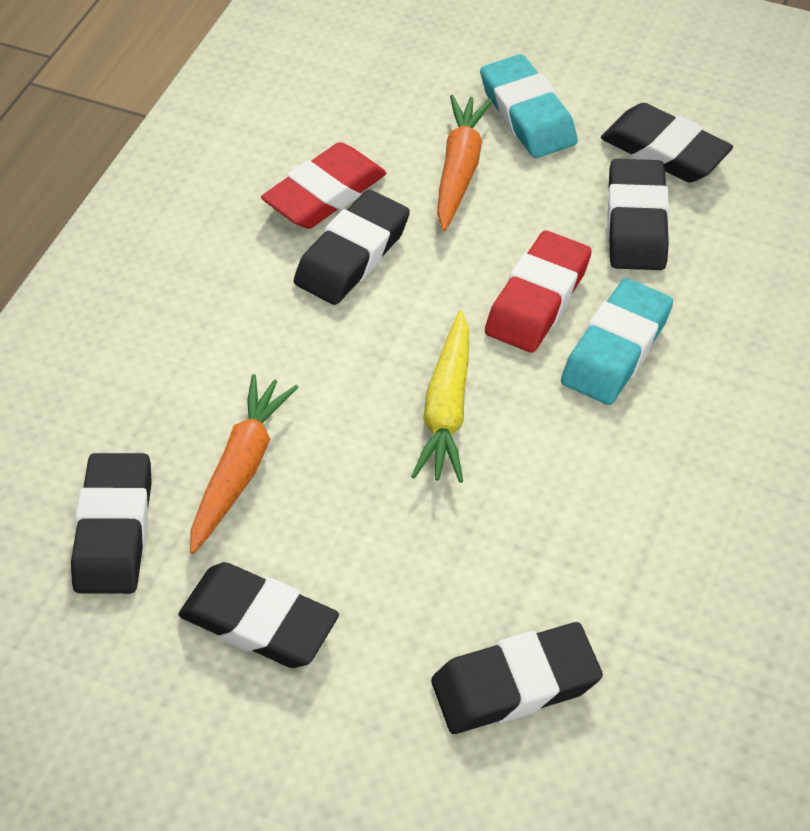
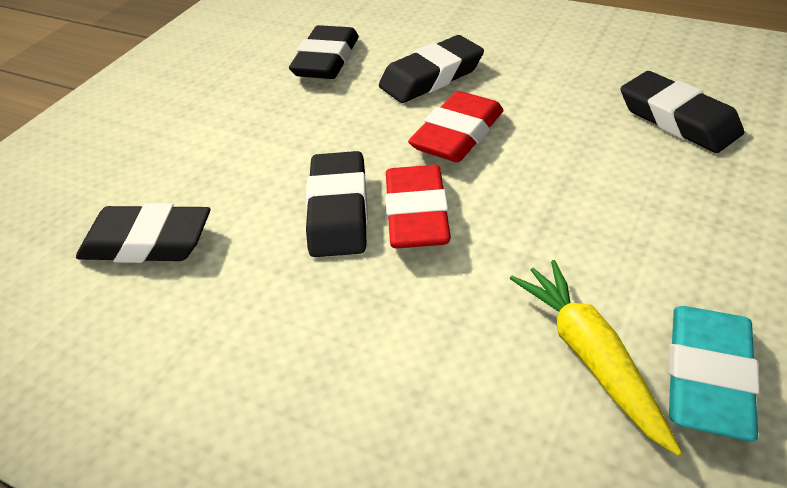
black eraser: 6 -> 5
orange carrot: 2 -> 0
turquoise eraser: 2 -> 1

